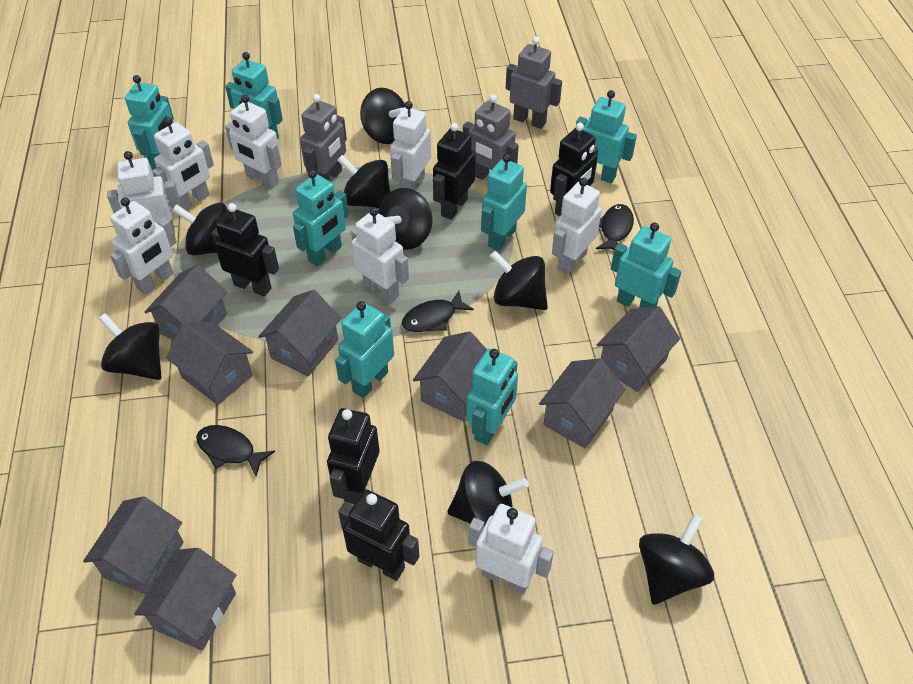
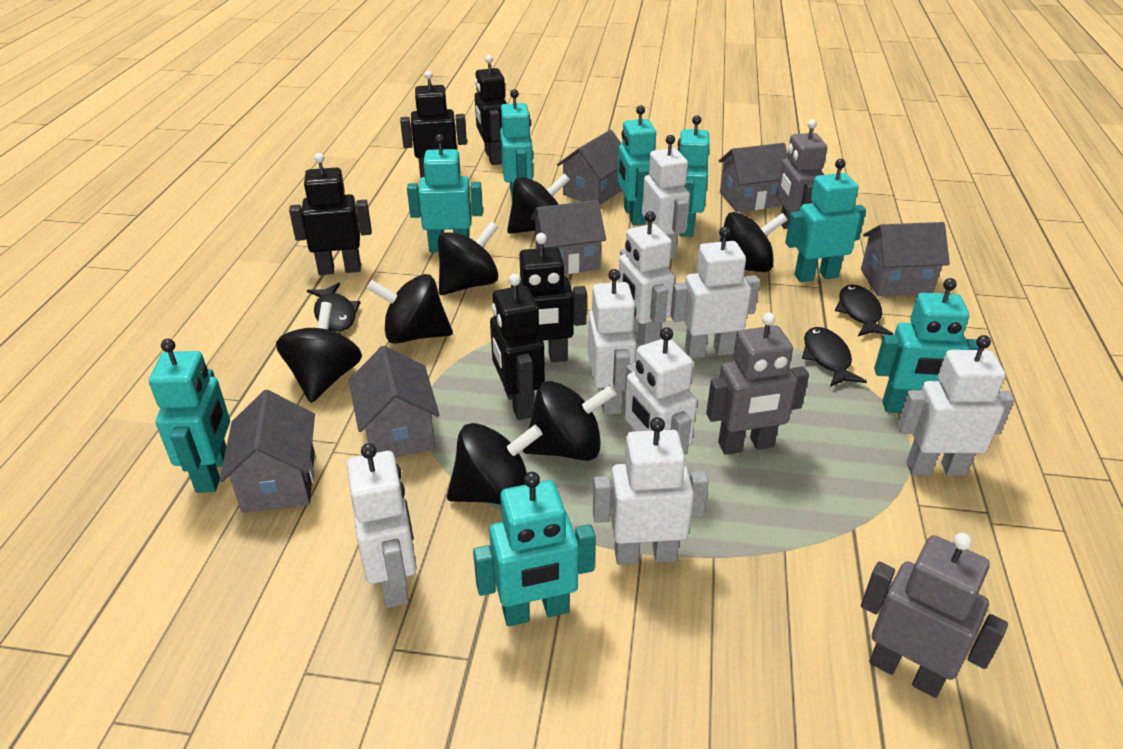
black spinning top: 8 -> 7
grey house: 8 -> 6

